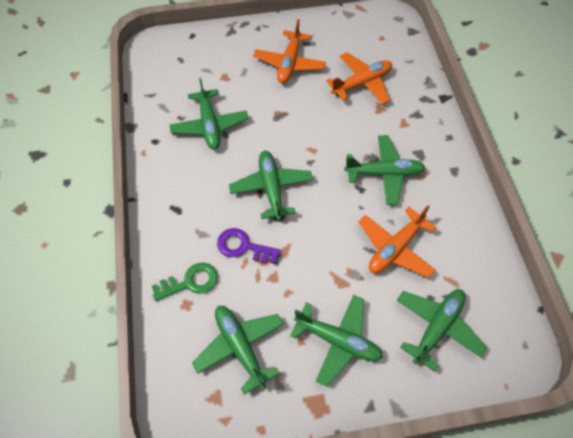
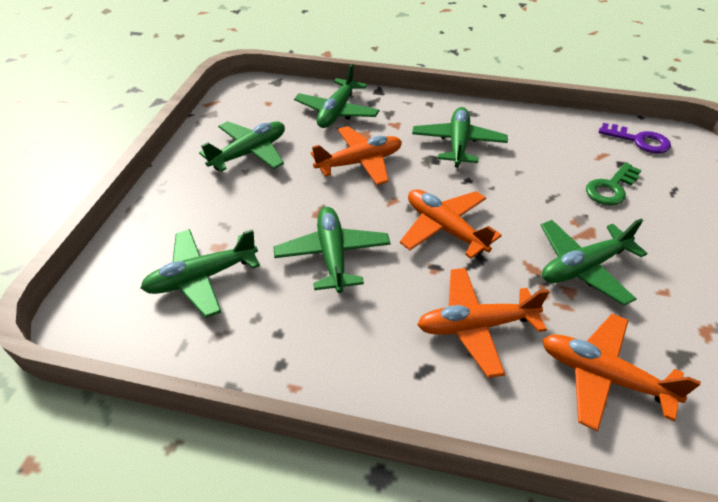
orange plane: 3 -> 4

